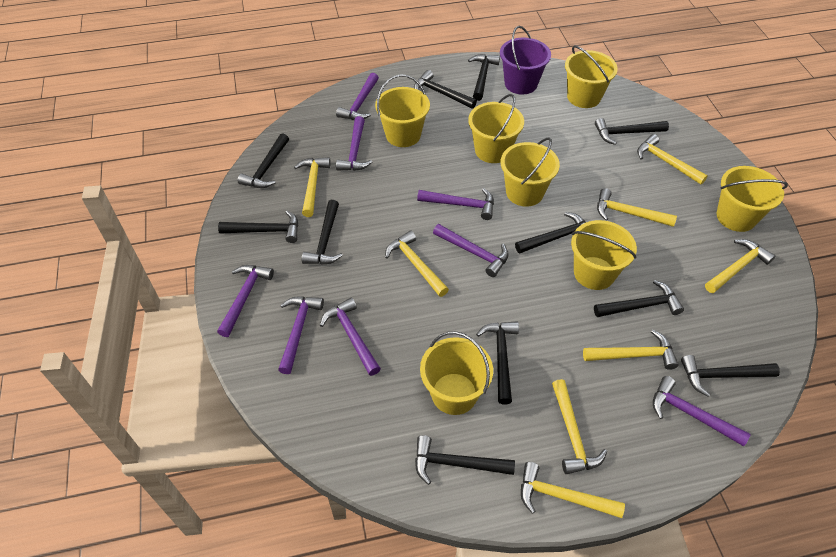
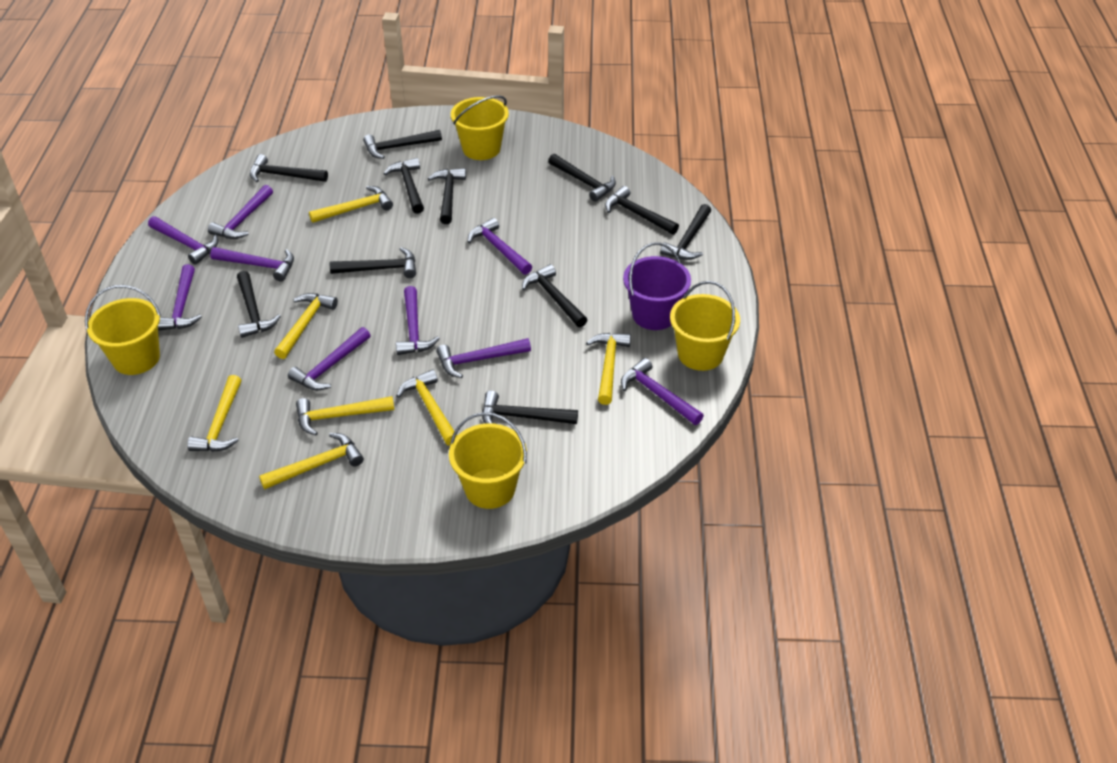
purple hammer: 8 -> 9
yellow bucket: 7 -> 4
yellow hammer: 8 -> 7

